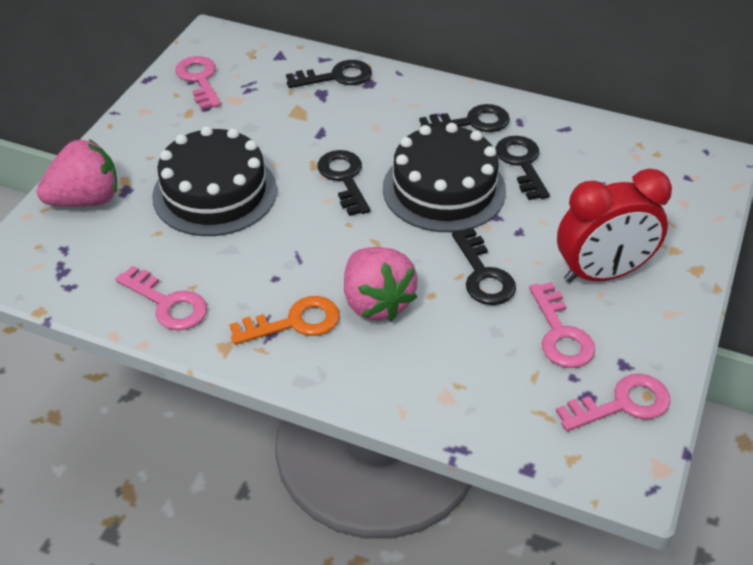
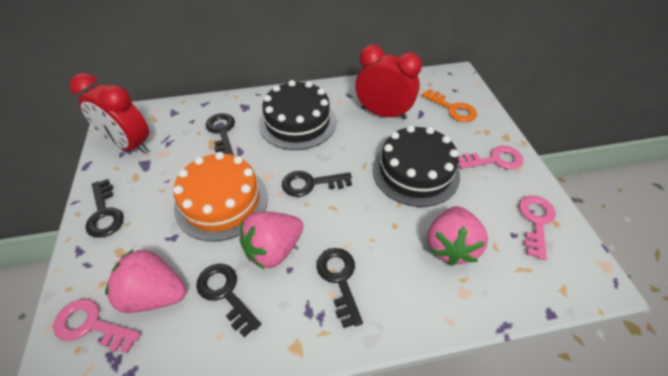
orange cake: 0 -> 1
pink key: 4 -> 3
pink strawberry: 2 -> 3
red clock: 1 -> 2

